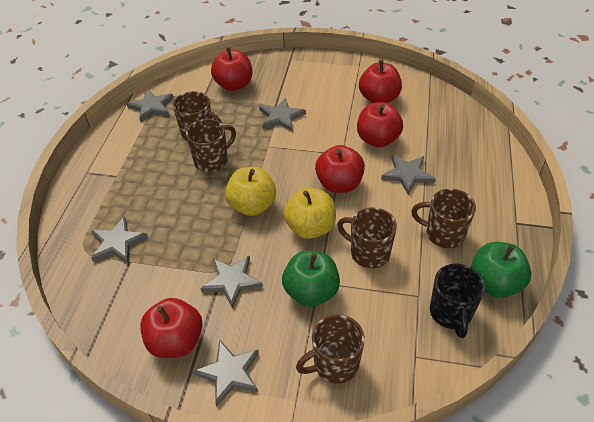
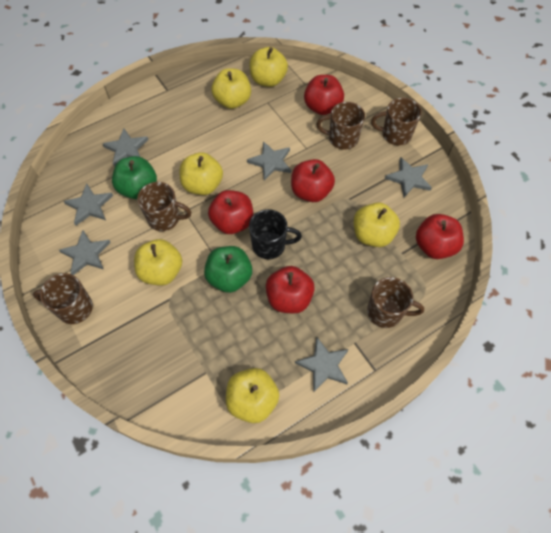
yellow apple: 2 -> 6

